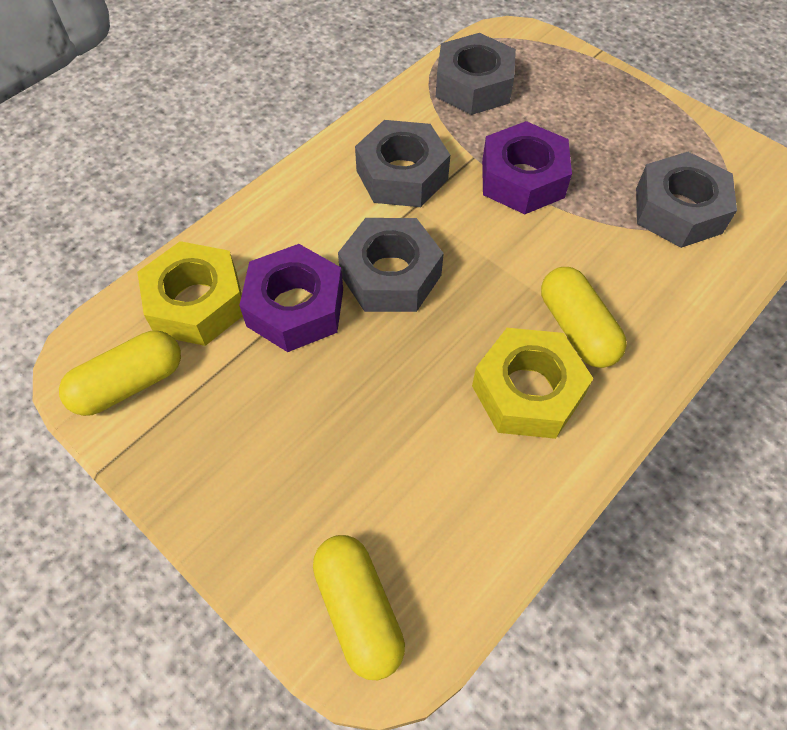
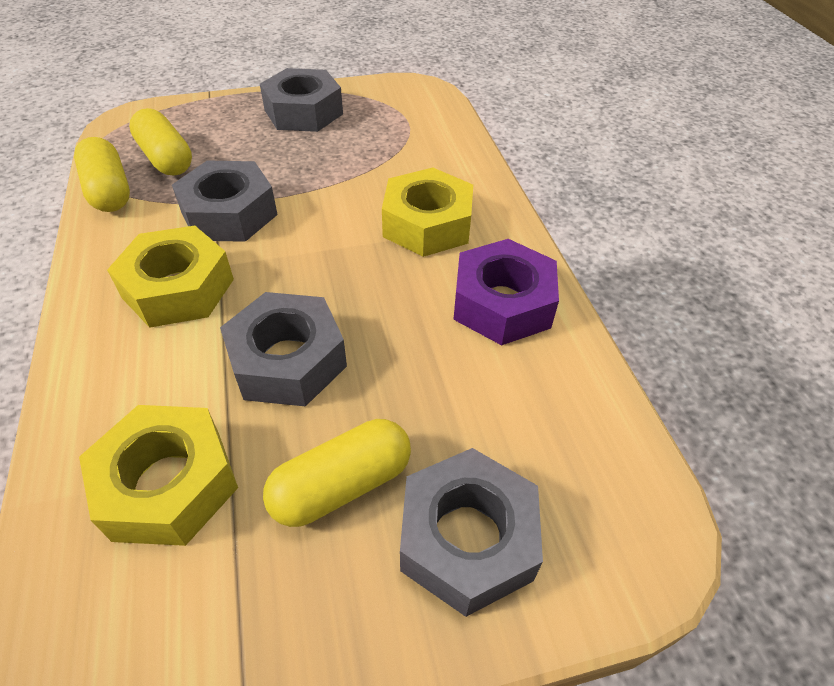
purple nut: 2 -> 1
yellow nut: 2 -> 3

